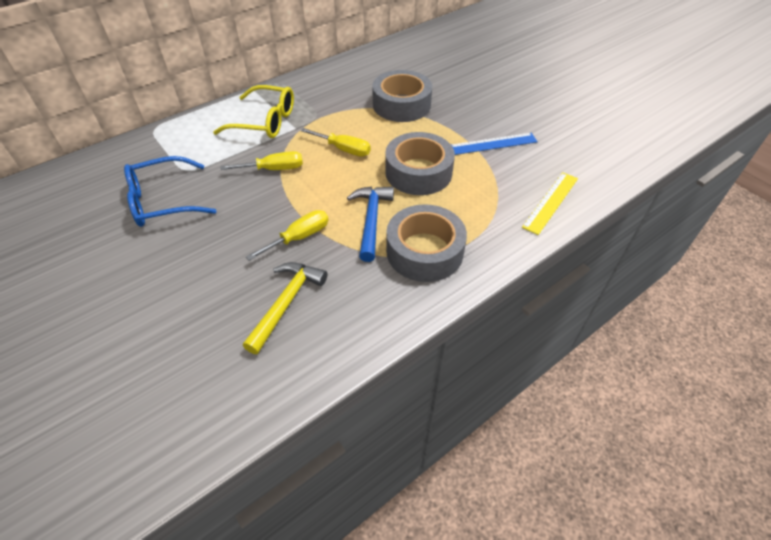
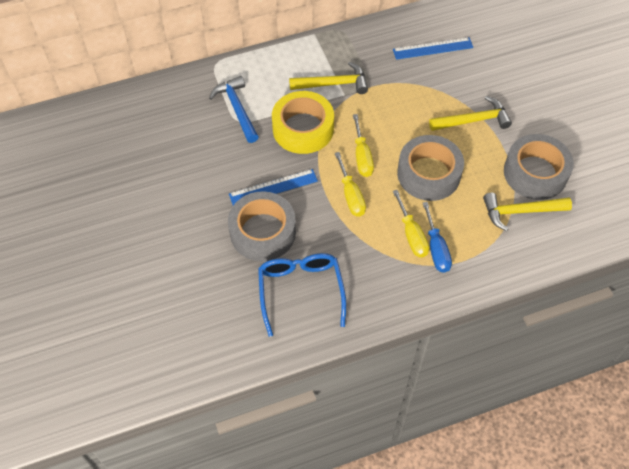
blue ruler: 1 -> 2
blue screwdriver: 0 -> 1
yellow glasses: 1 -> 0
yellow hammer: 1 -> 3
yellow ruler: 1 -> 0
yellow tape: 0 -> 1

